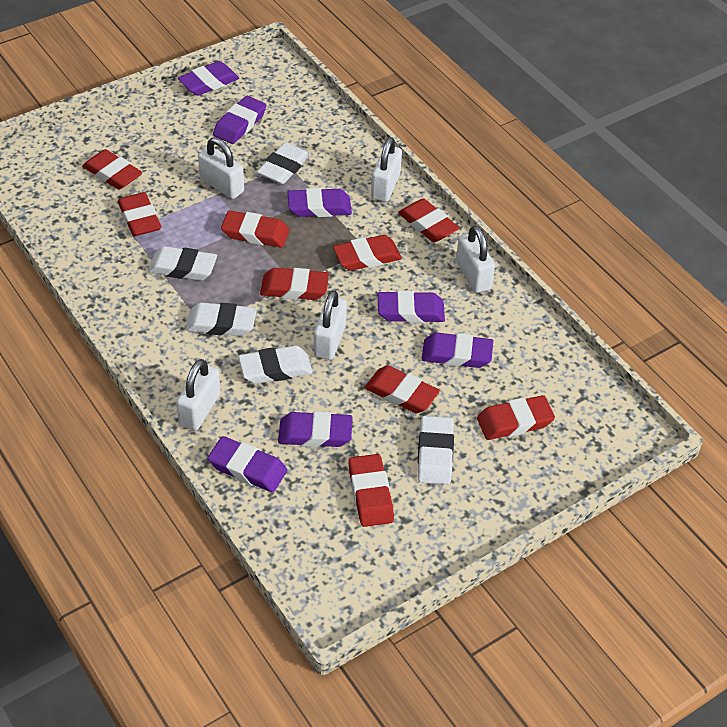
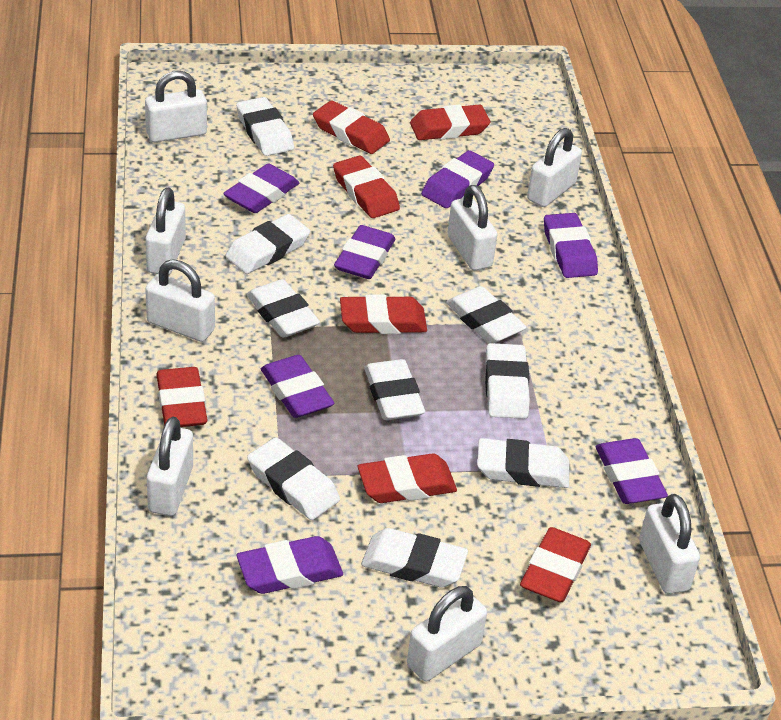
red eraser: 9 -> 7
white eraser: 5 -> 9
white padlock: 5 -> 8

